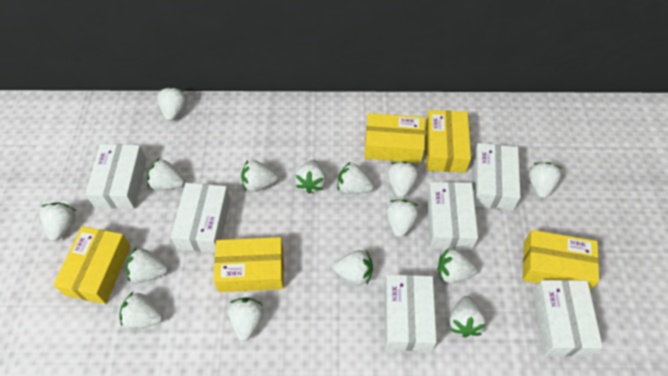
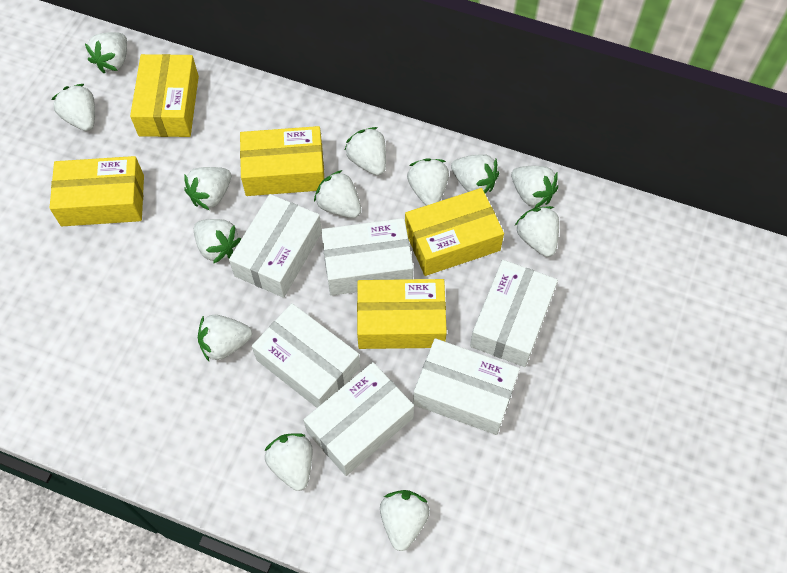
white strawberry: 15 -> 13

